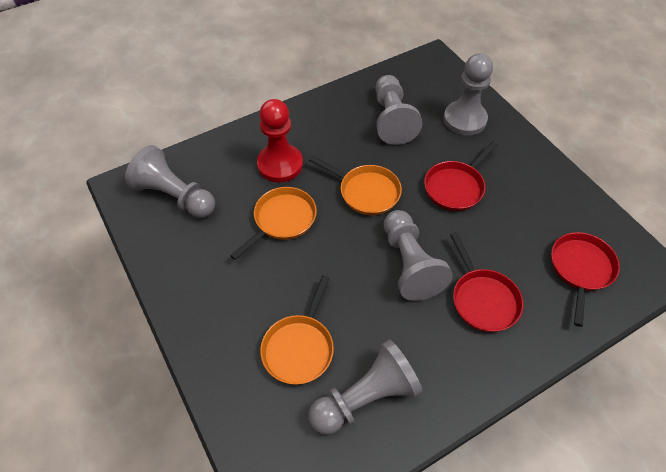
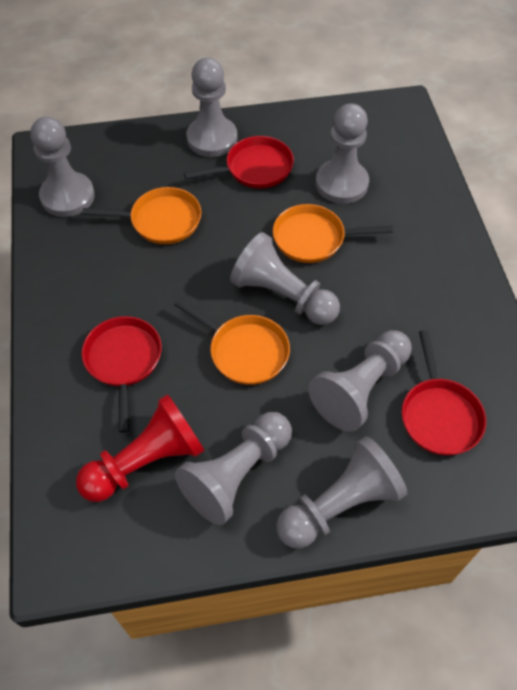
grey pawn: 5 -> 7

